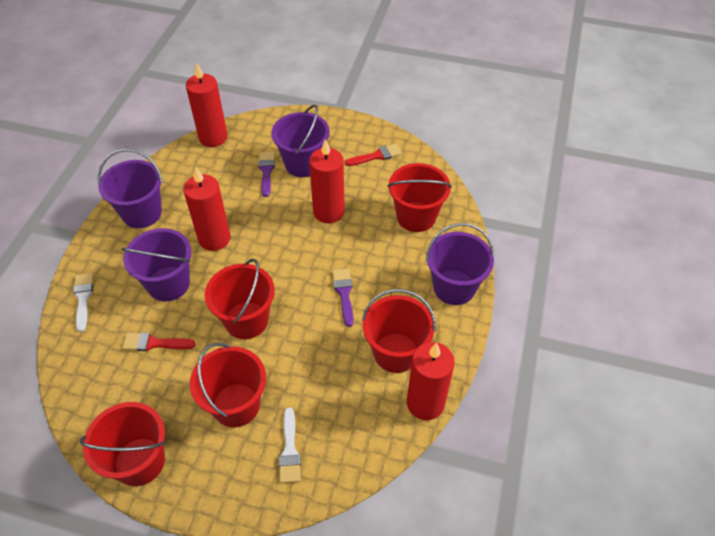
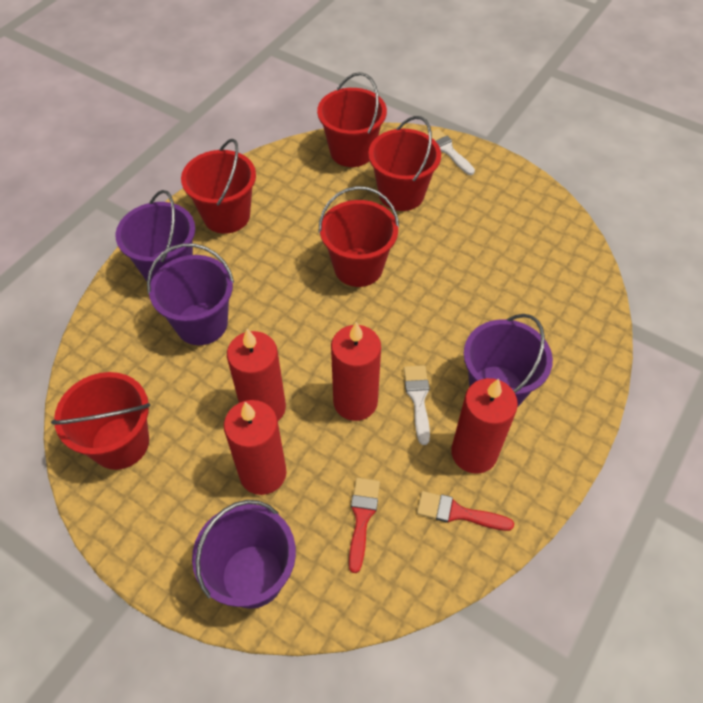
purple brush: 2 -> 0

